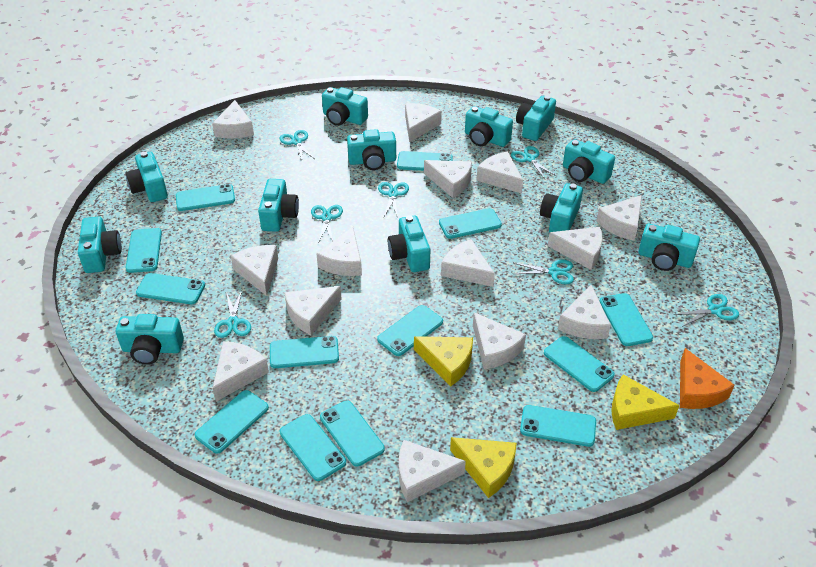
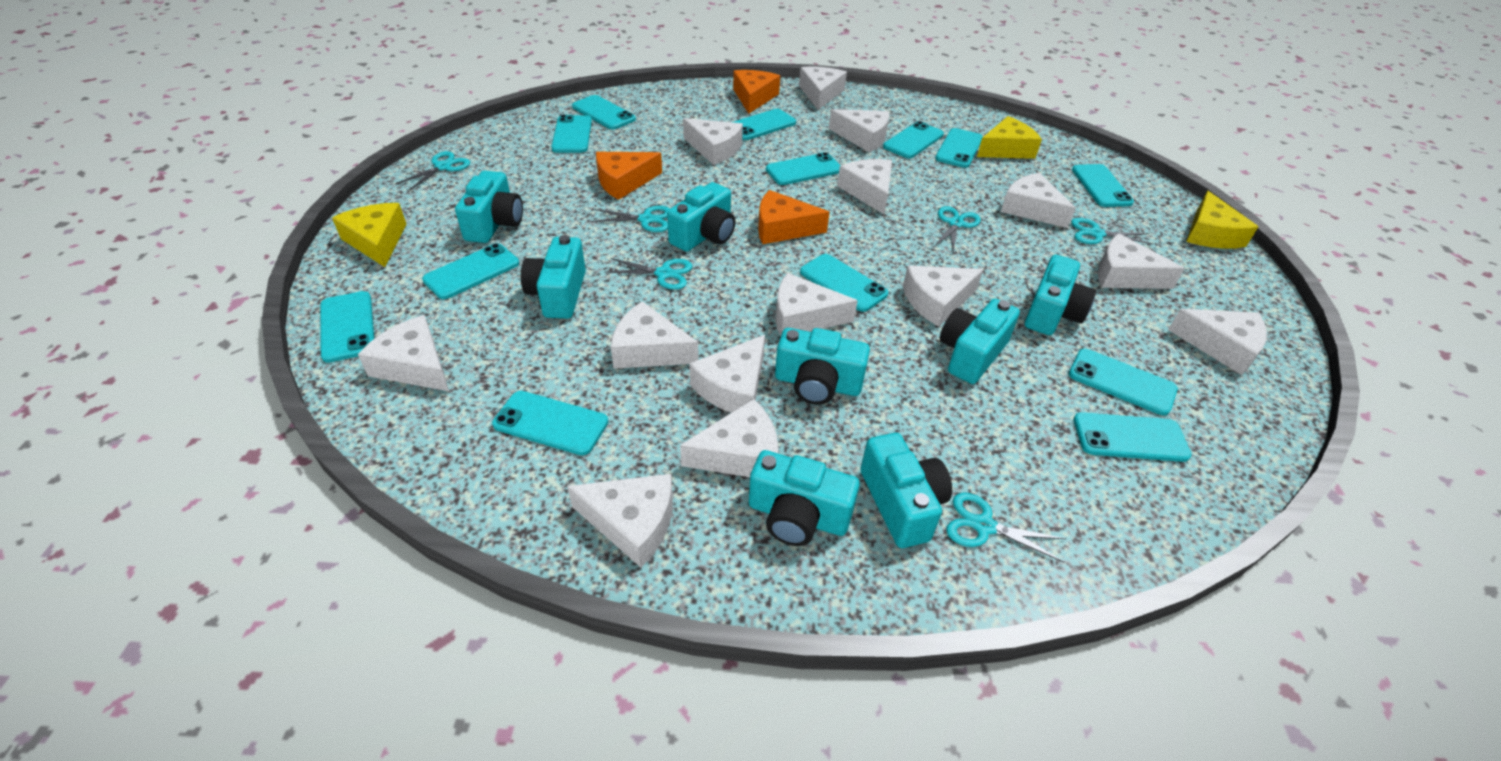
orange cheese: 1 -> 3
turquoise camera: 12 -> 8
turquoise scissors: 7 -> 6

